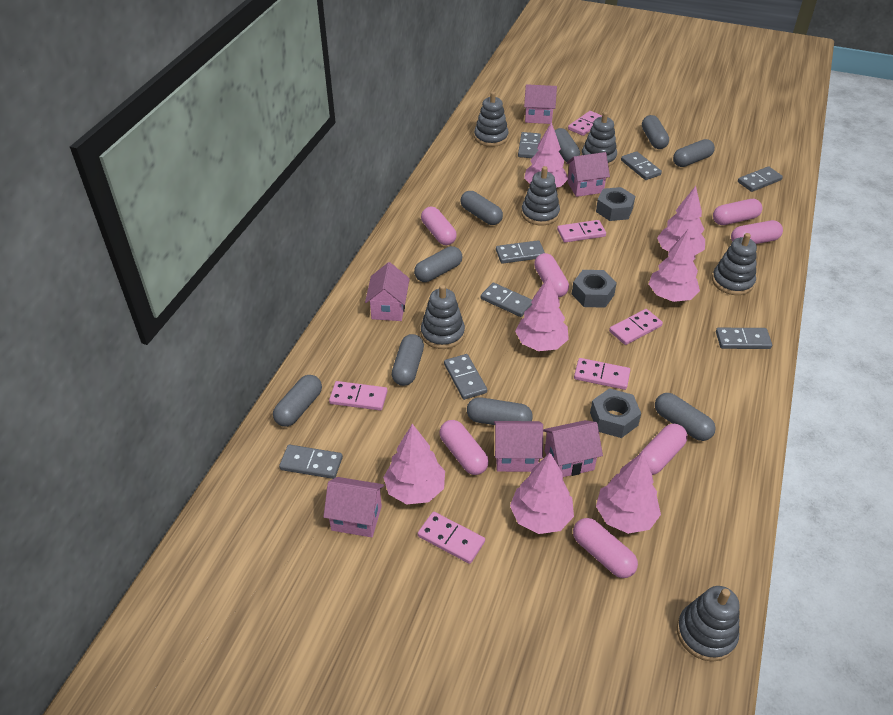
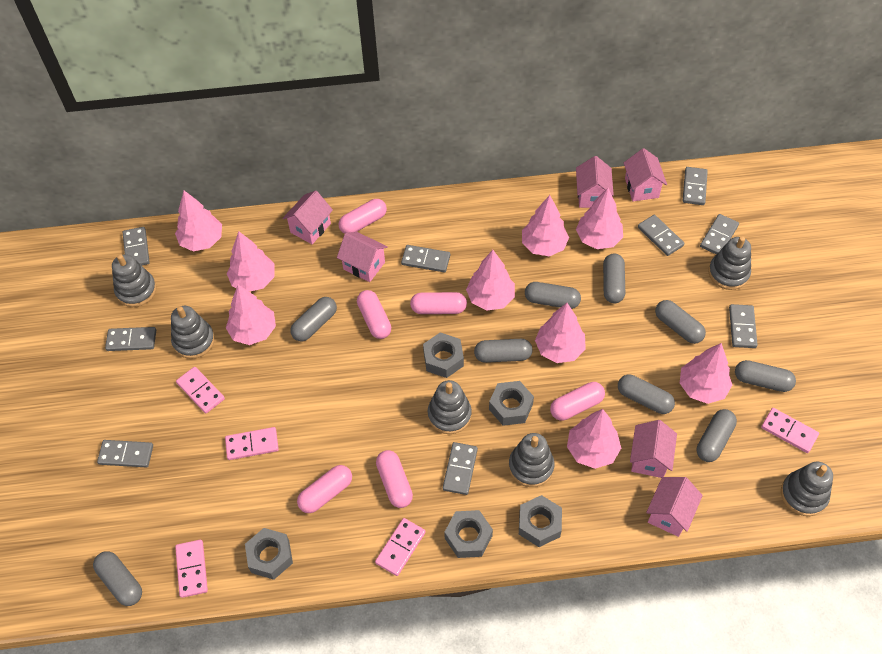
grey domino: 8 -> 9
grey nut: 3 -> 5
pink capsule: 7 -> 6
pink domino: 6 -> 5
pink tree: 7 -> 9

